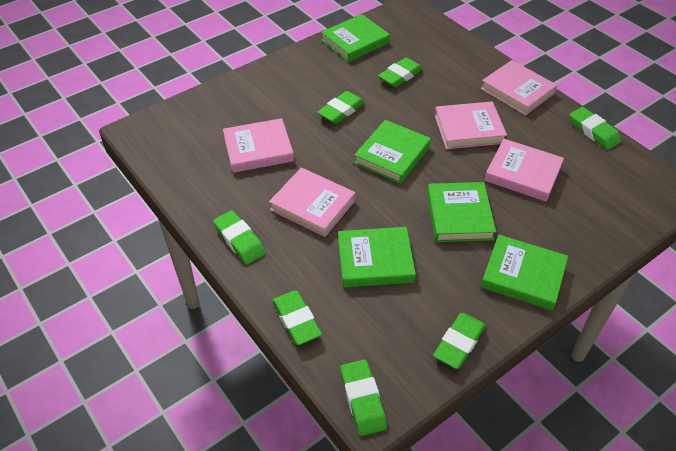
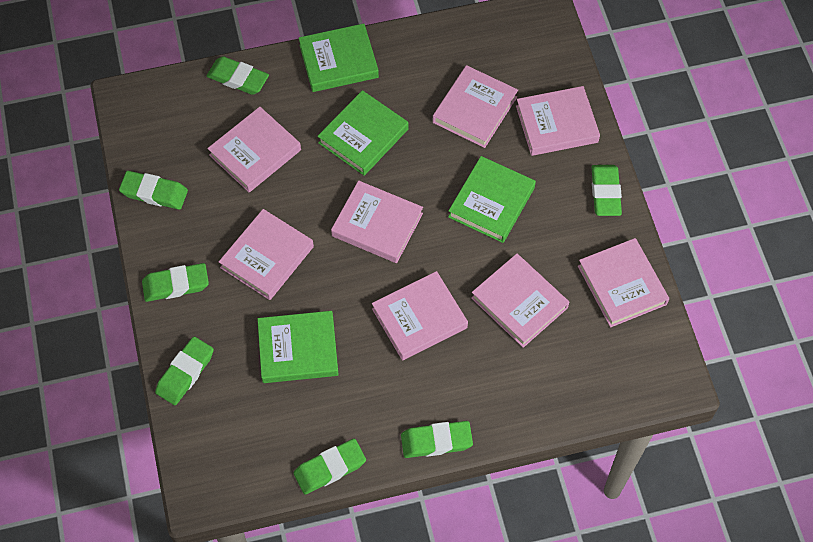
green book: 5 -> 4
pink book: 5 -> 8

